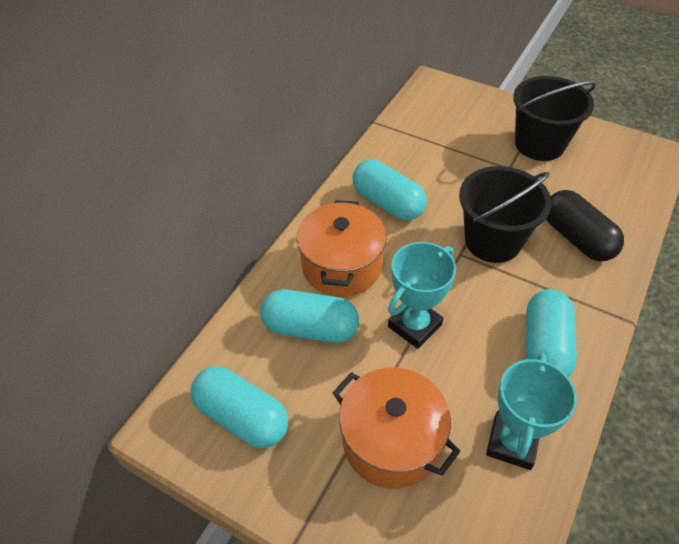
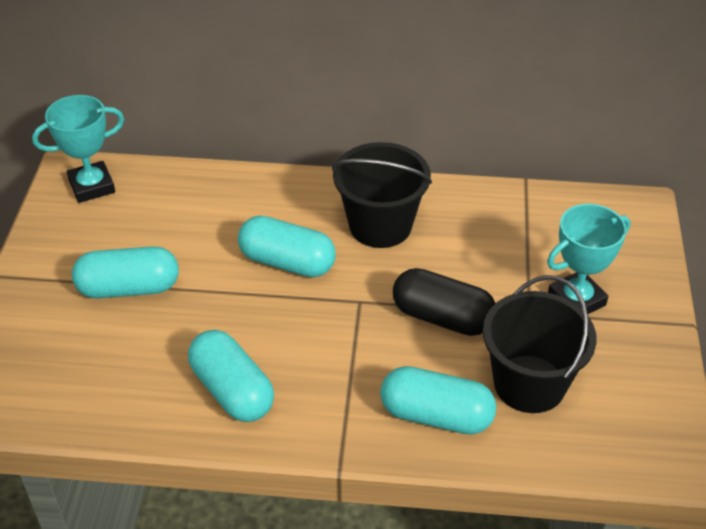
orange pot: 2 -> 0

